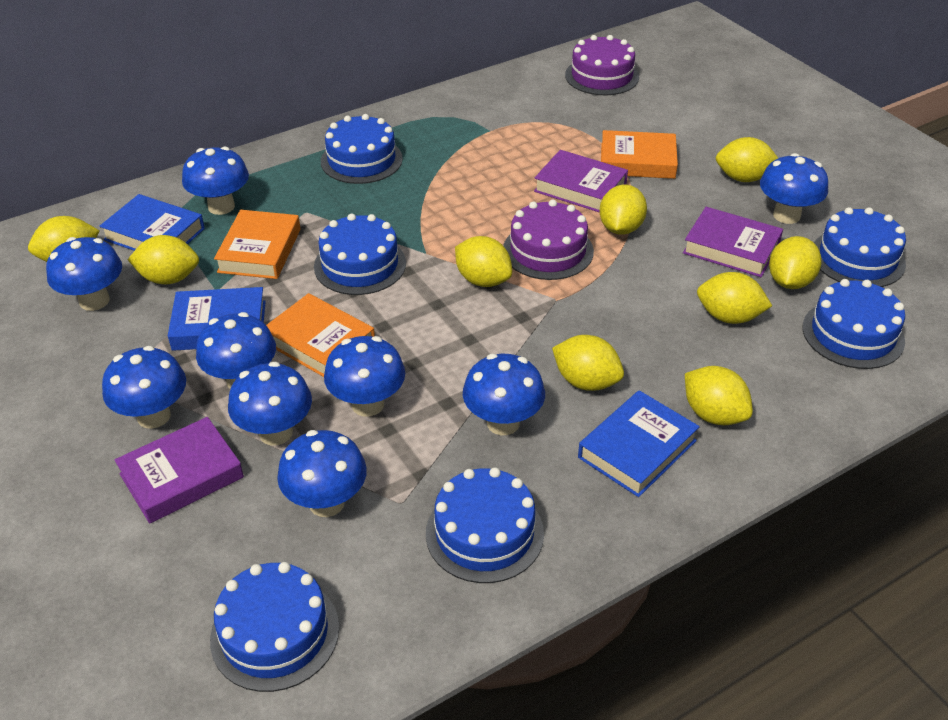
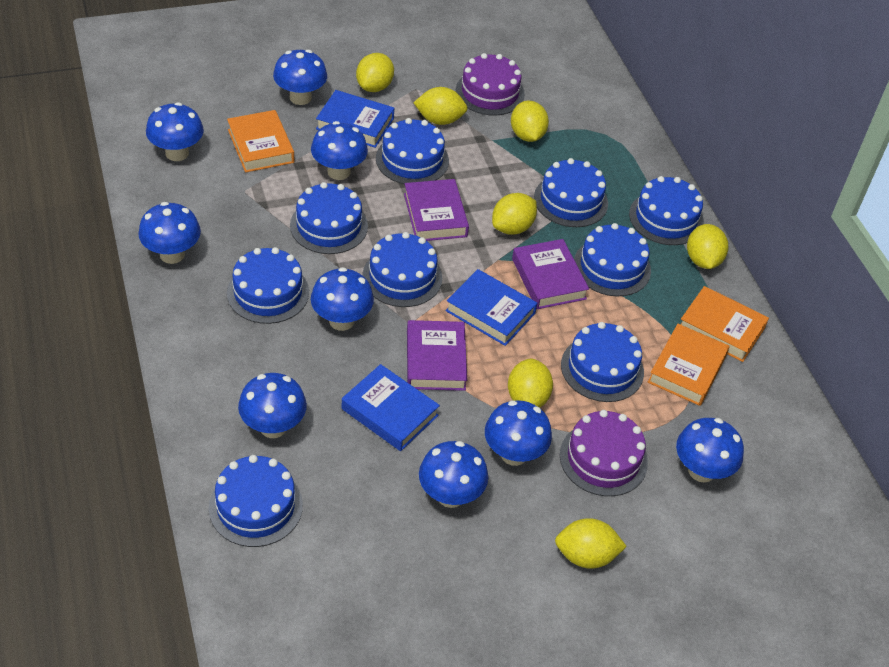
blue cake: 6 -> 9
yellow lemon: 9 -> 7

